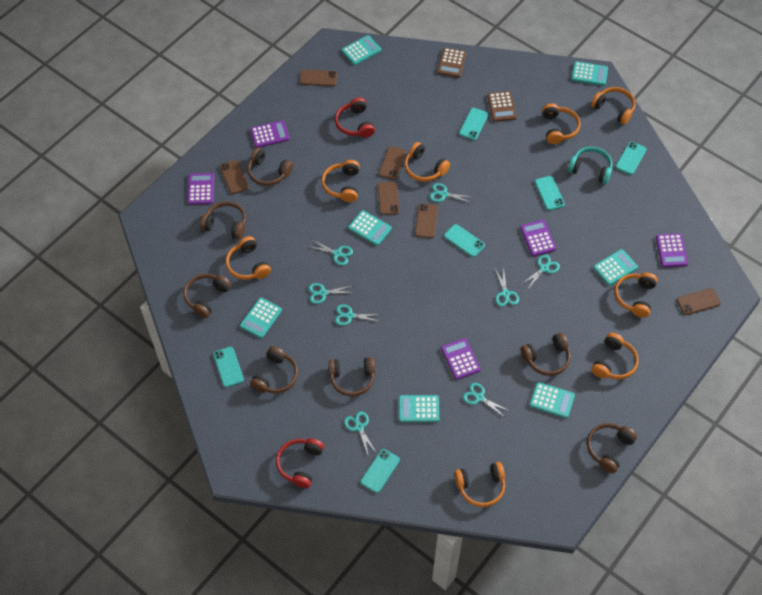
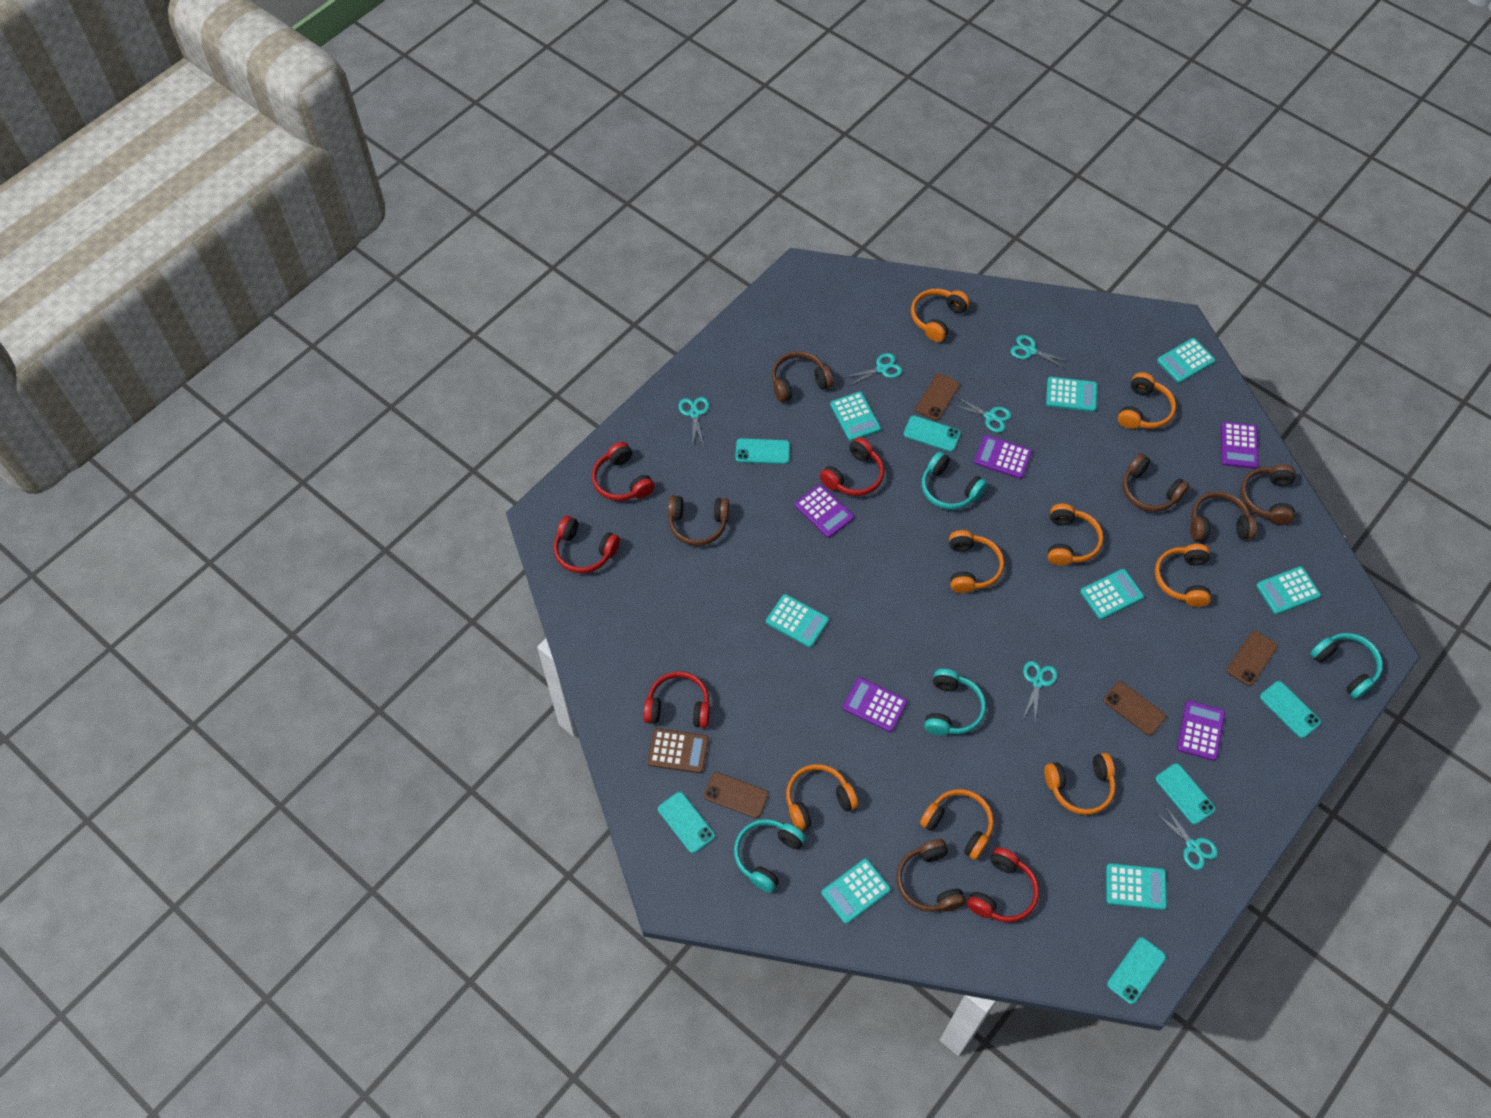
brown calculator: 2 -> 1
brown headphones: 7 -> 6
brown phone: 6 -> 4
red headphones: 2 -> 5
turquoise calculator: 7 -> 8
turquoise headphones: 1 -> 4
turquoise scissors: 8 -> 6

